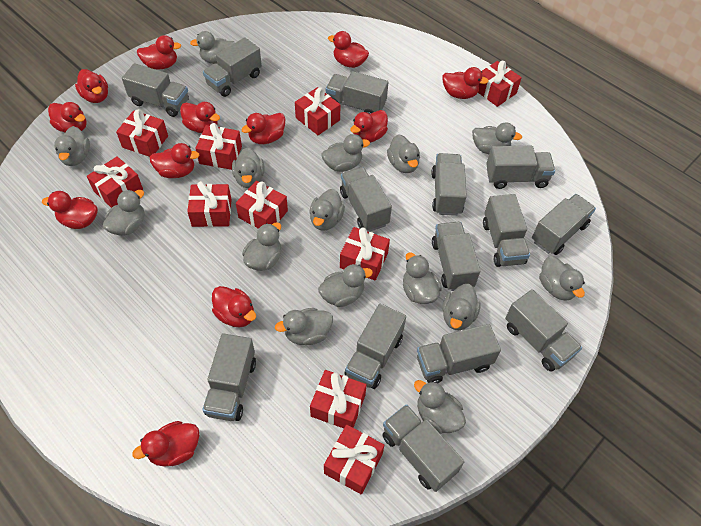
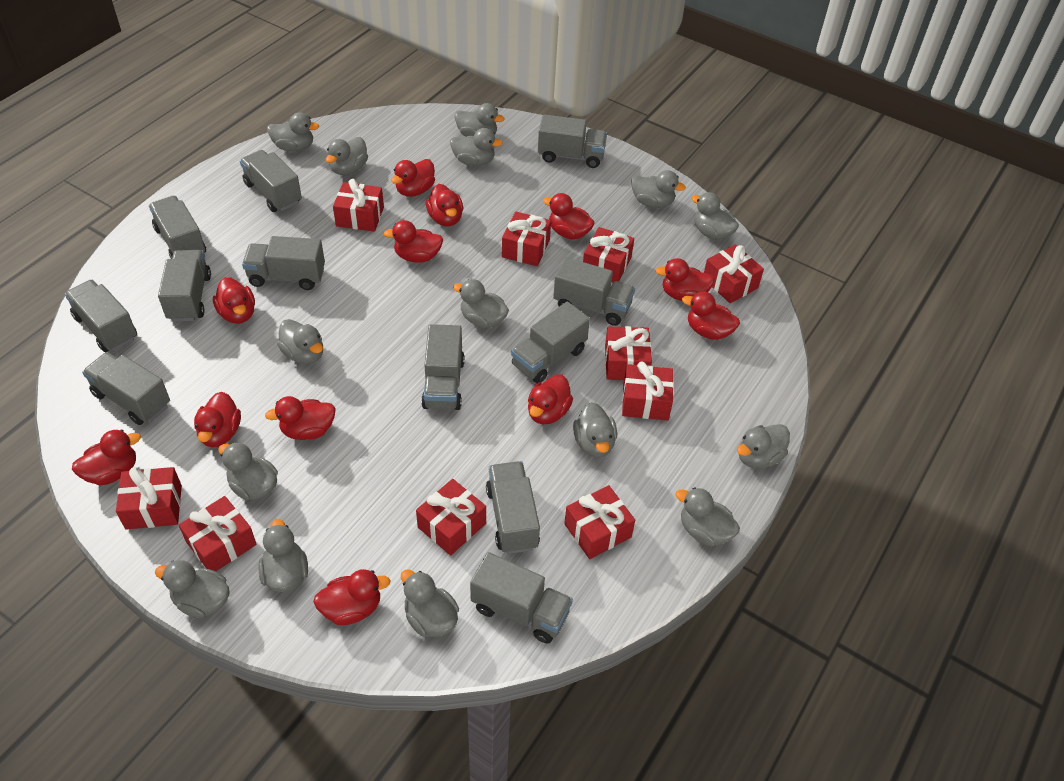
grey truck: 14 -> 12

